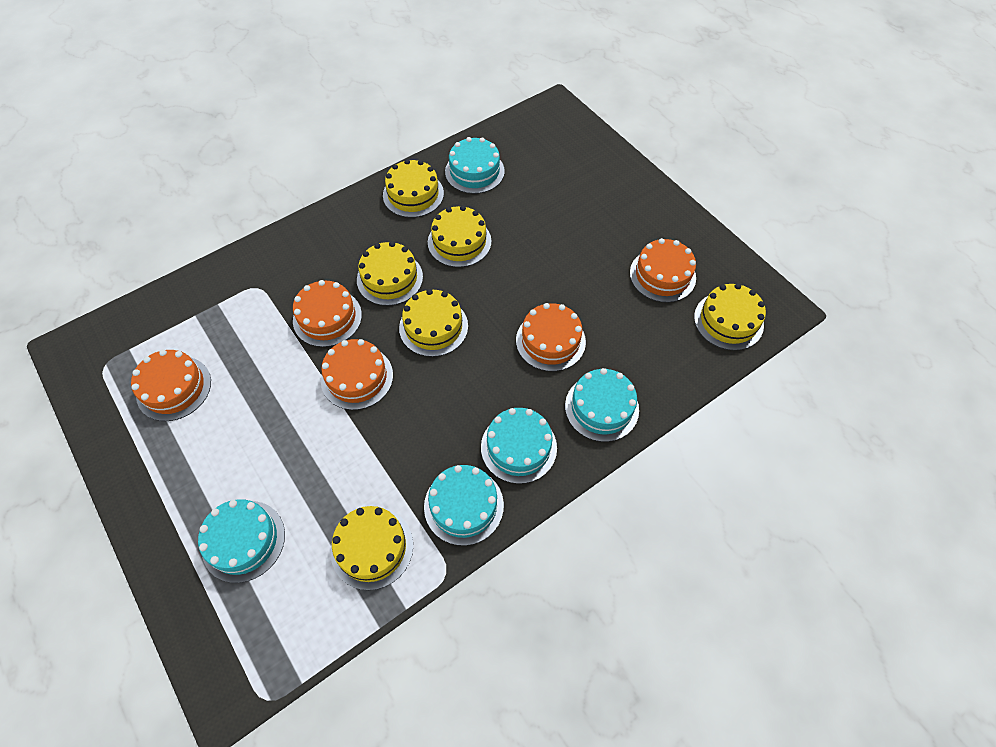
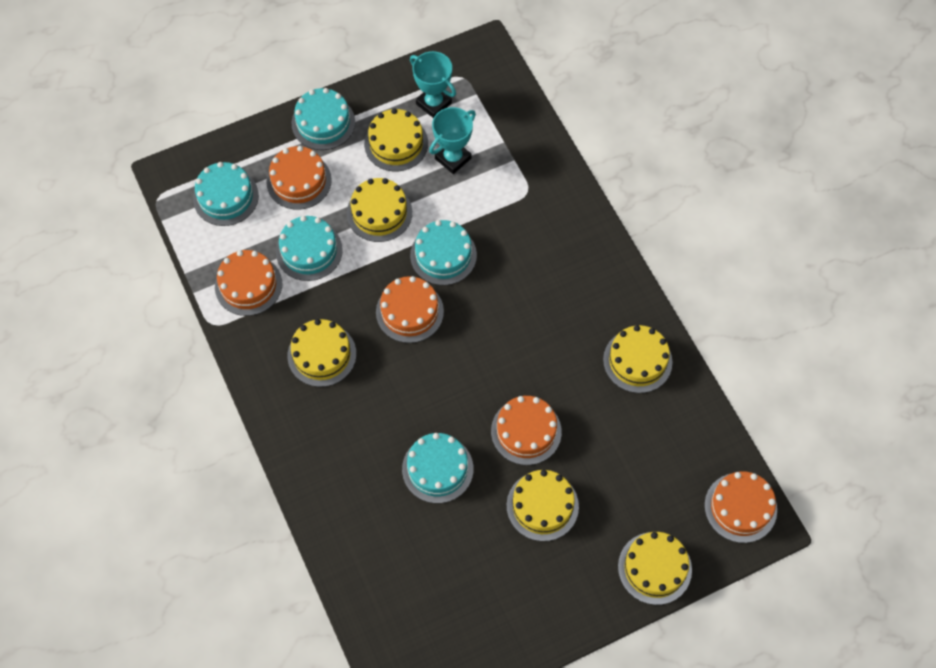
turquoise trophy: 0 -> 2

